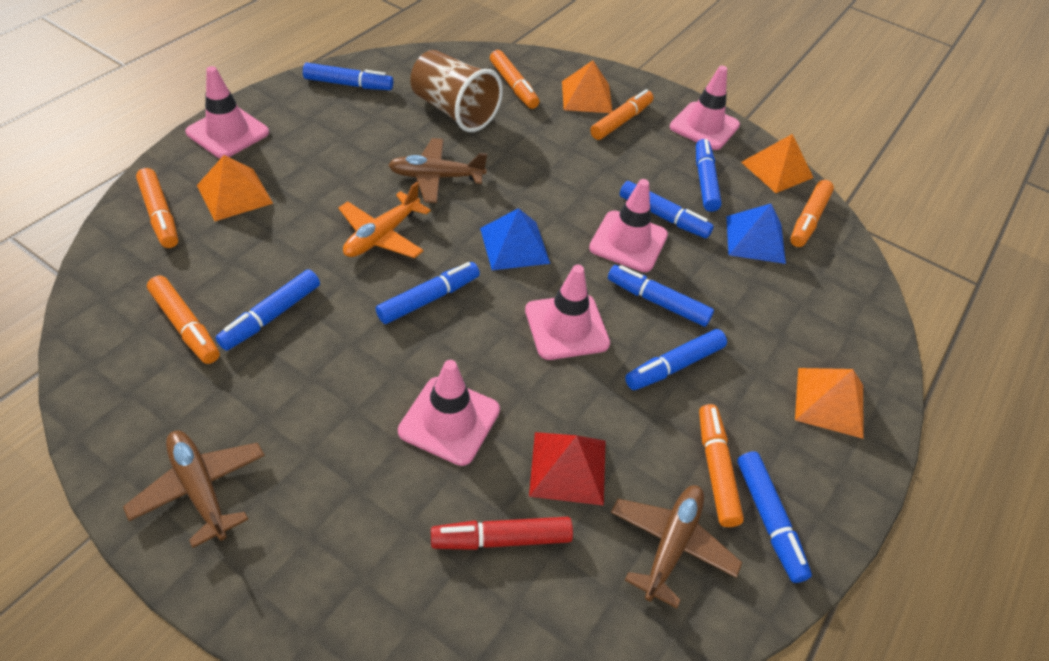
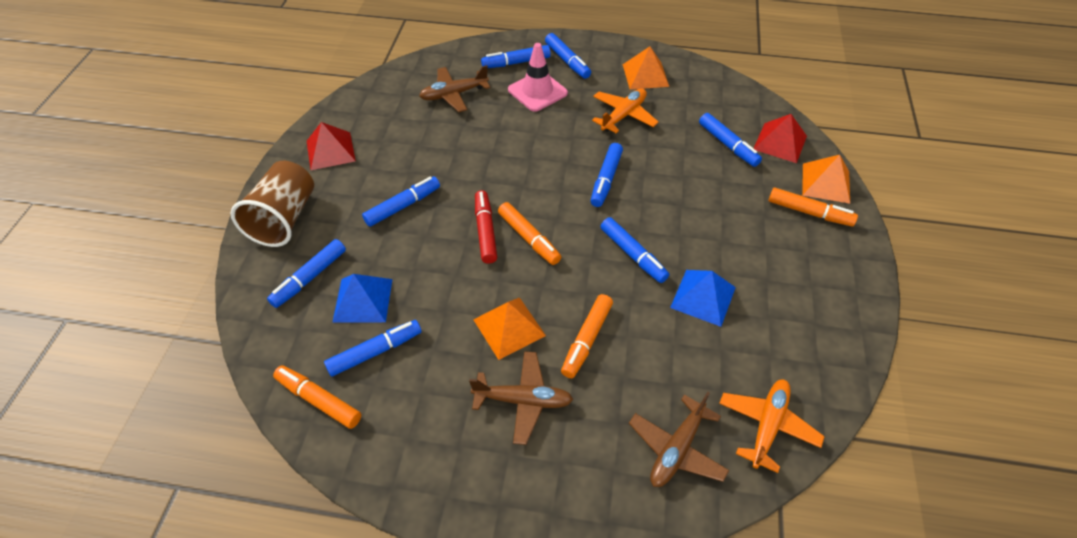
orange marker: 6 -> 4
orange plane: 1 -> 2
orange pyramid: 4 -> 3
pink traffic cone: 5 -> 1
red pyramid: 1 -> 2

